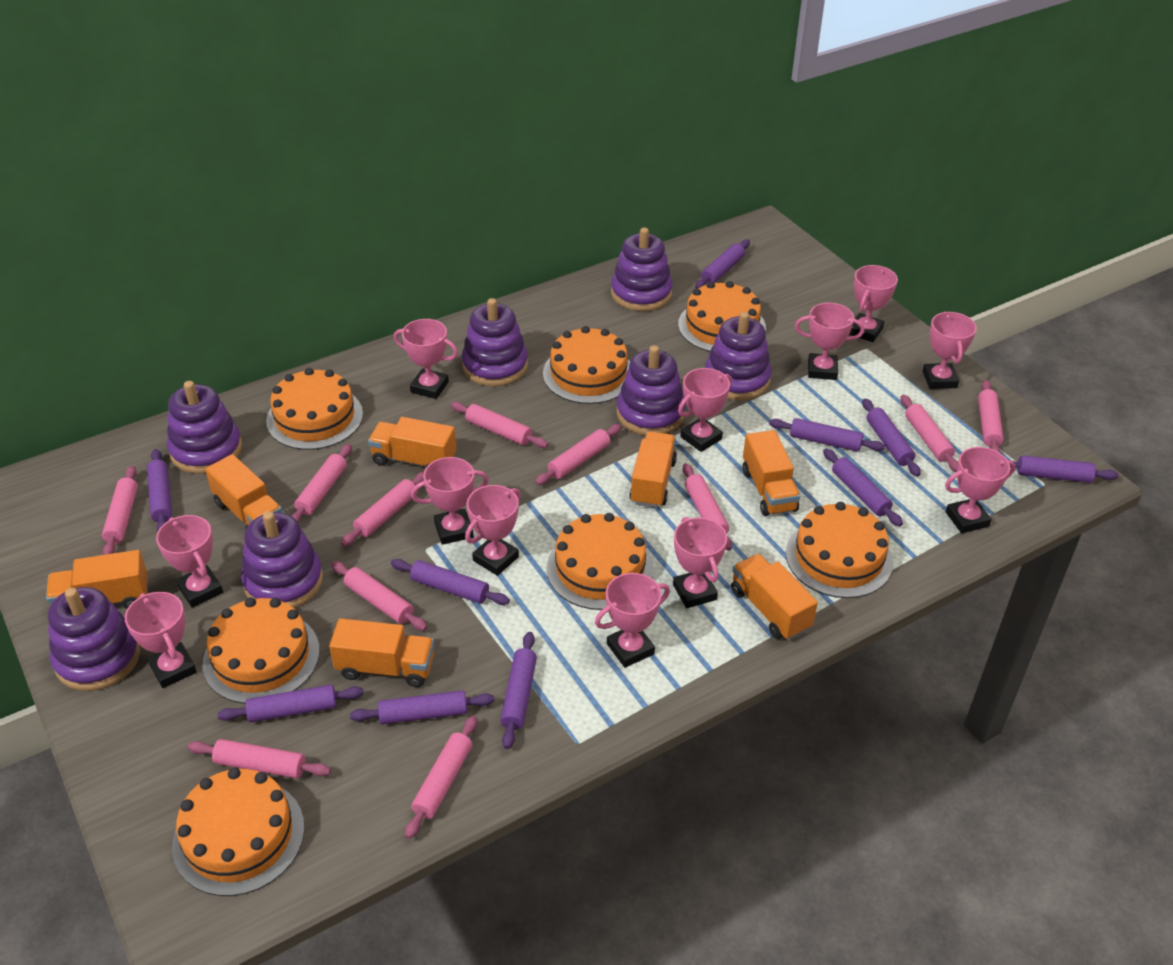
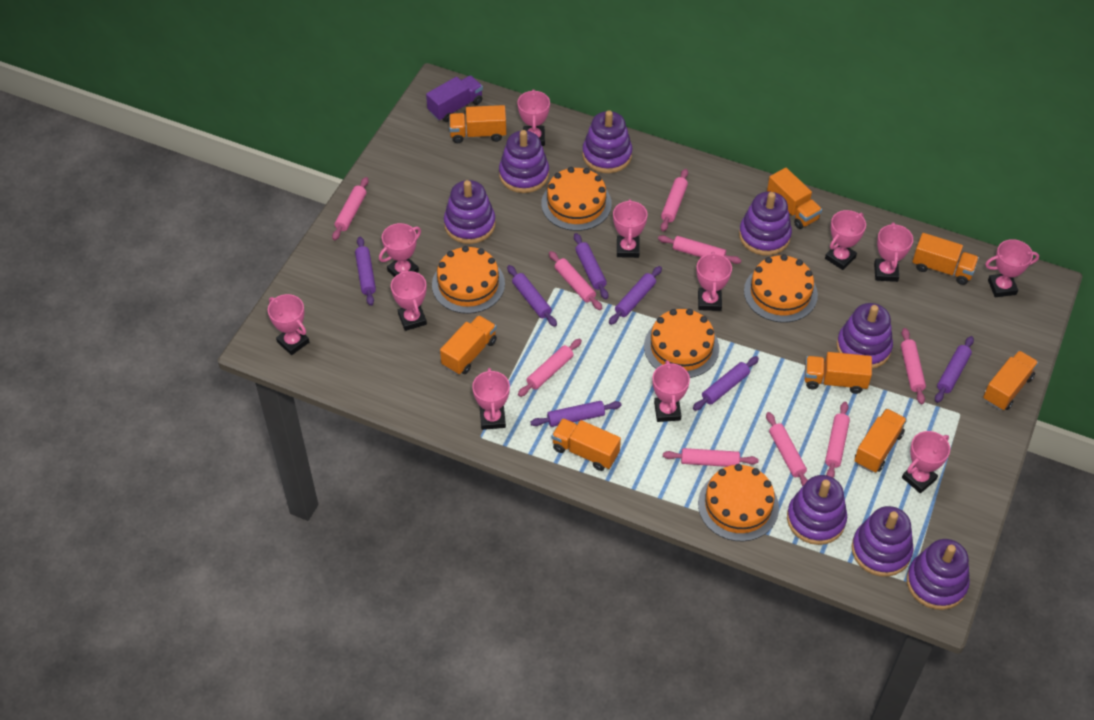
orange cake: 7 -> 5
orange truck: 7 -> 8
pink rolling pin: 11 -> 9
purple rolling pin: 10 -> 7
purple stacking toy: 7 -> 8
purple truck: 0 -> 1

